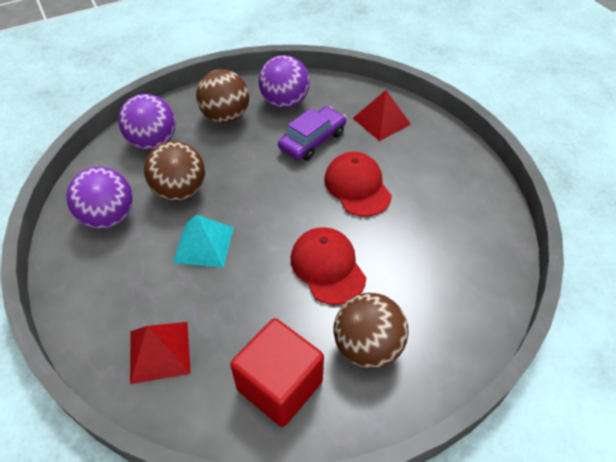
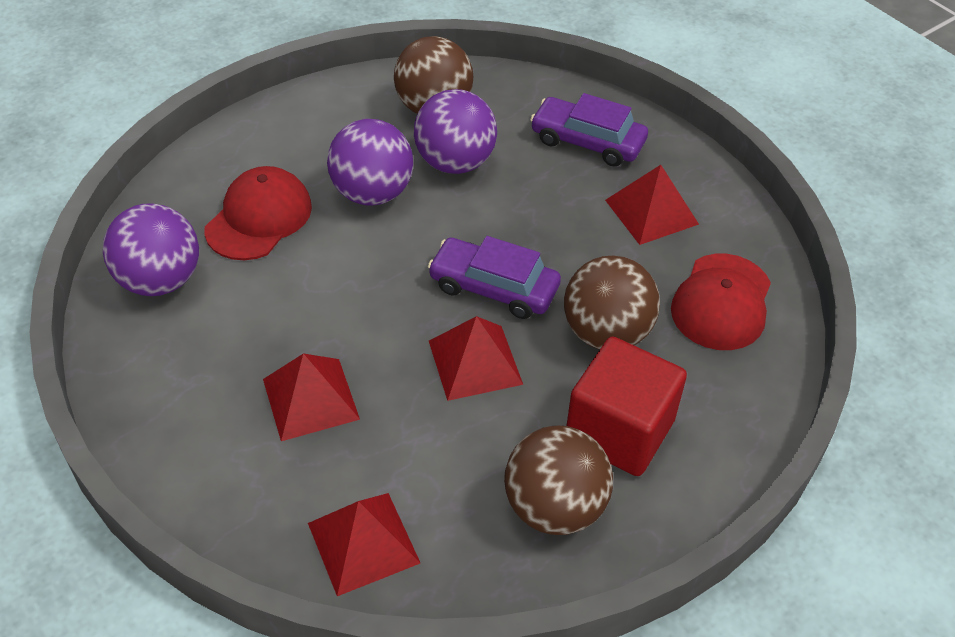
purple car: 1 -> 2
red pyramid: 2 -> 4
turquoise pyramid: 1 -> 0

